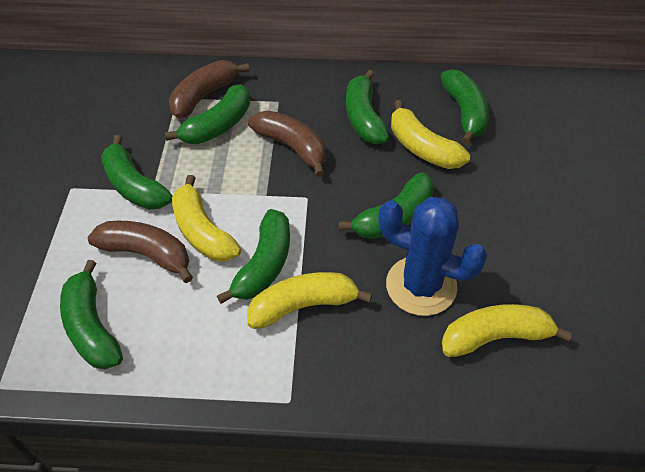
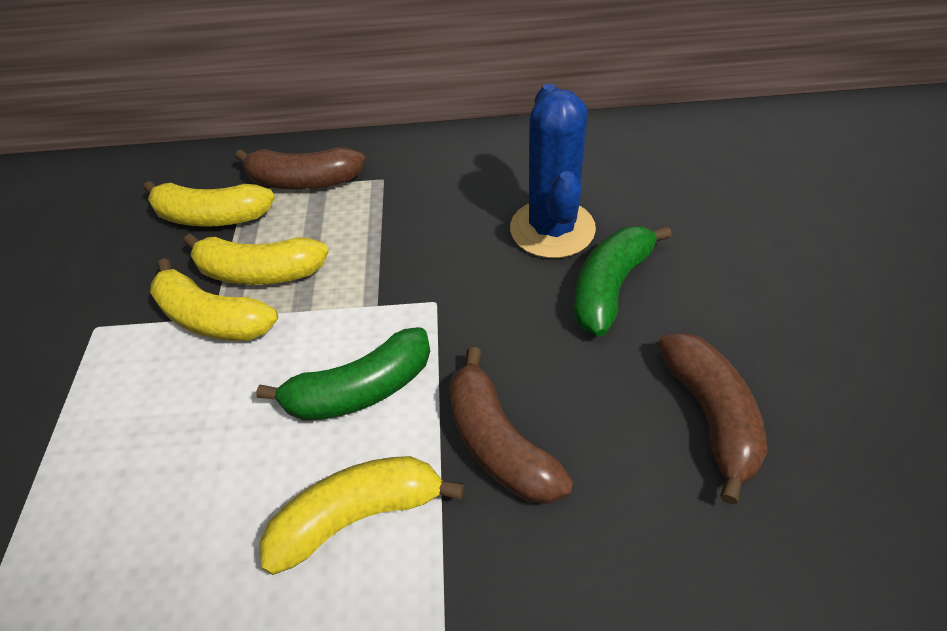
green banana: 7 -> 2

